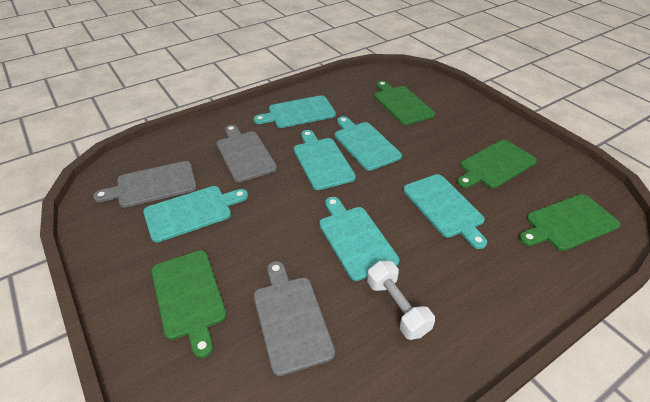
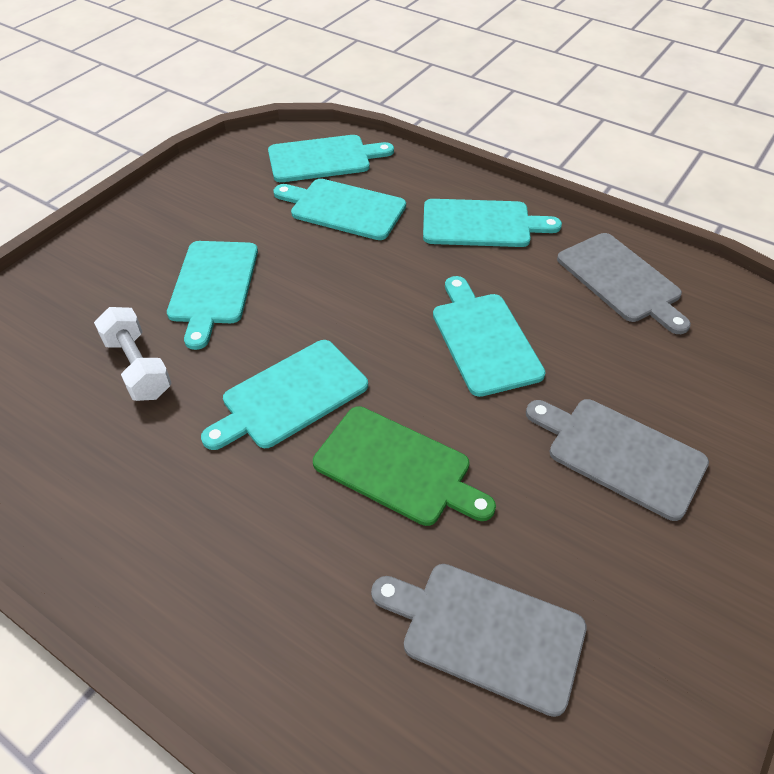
green cutting board: 4 -> 1

